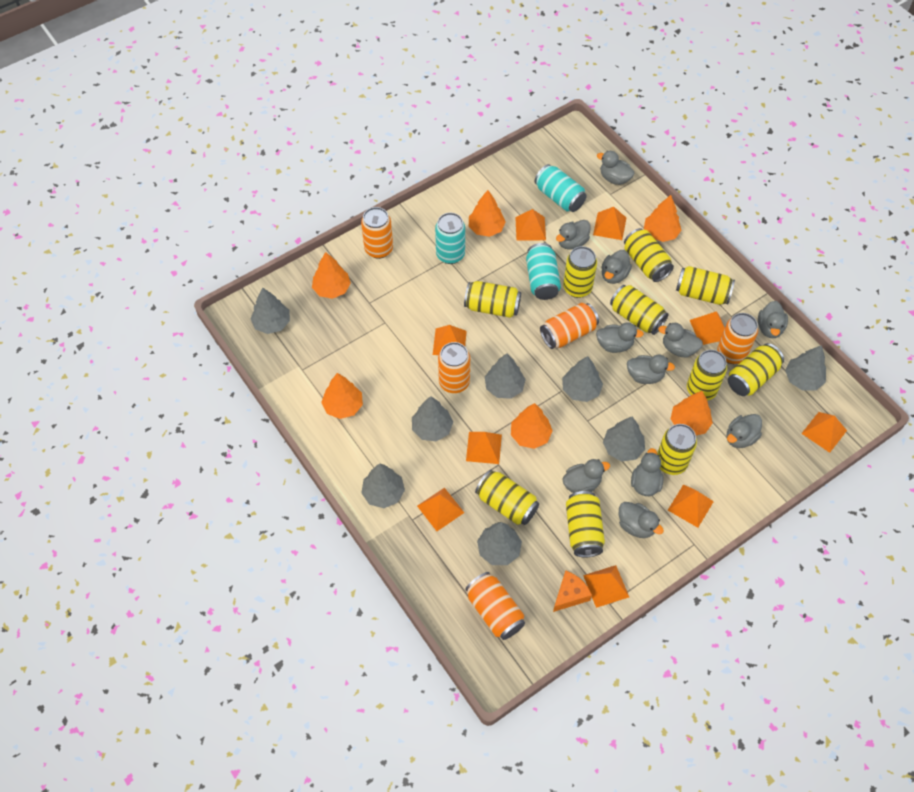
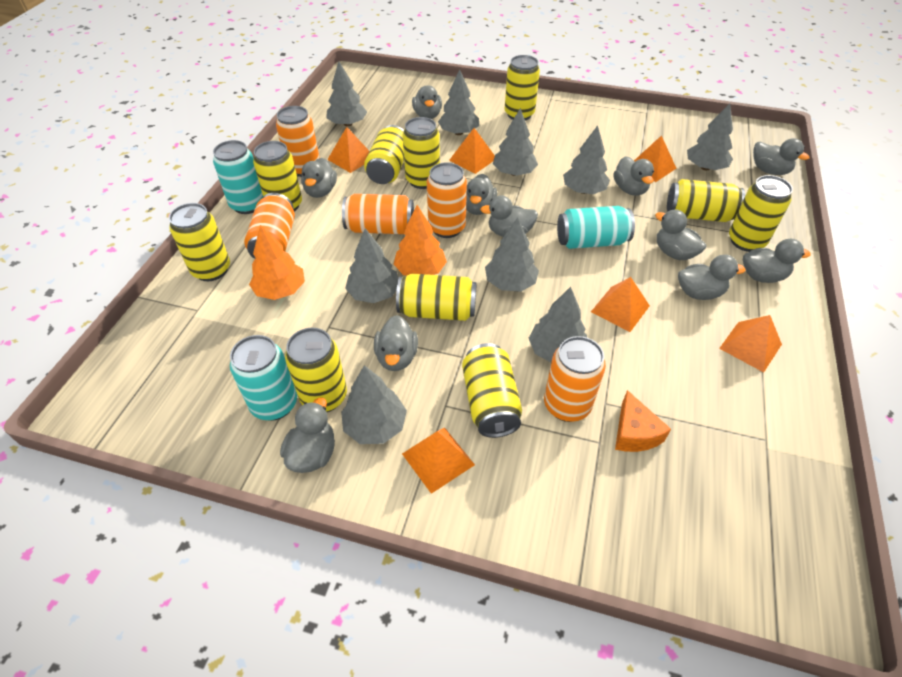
grey tree: 8 -> 9
orange pyramid: 9 -> 6
orange tree: 6 -> 2

